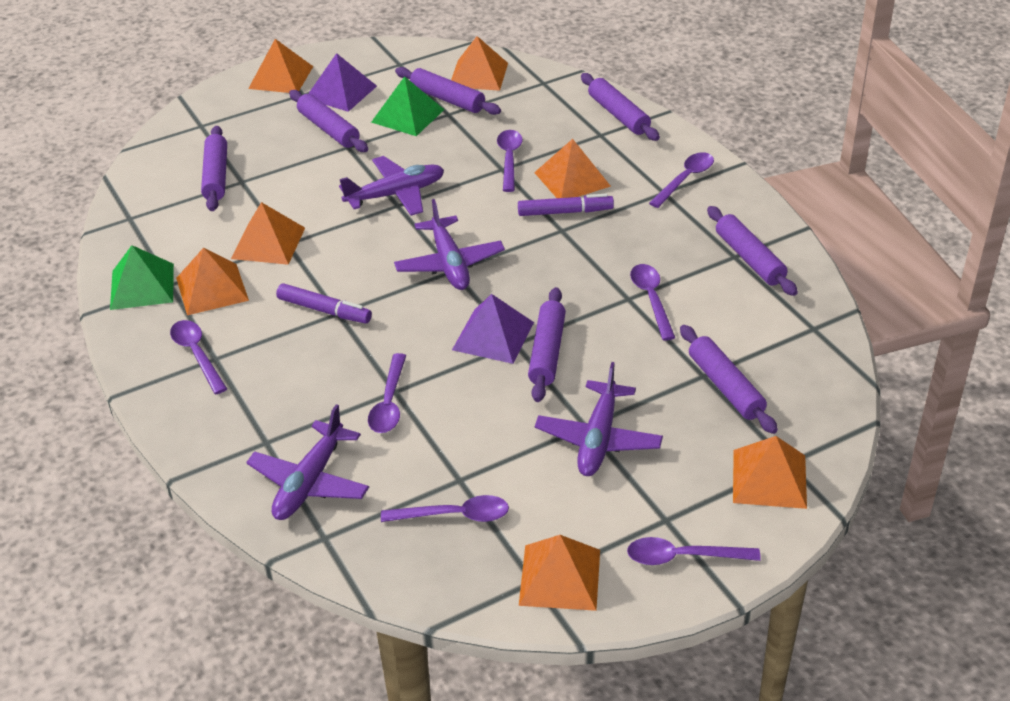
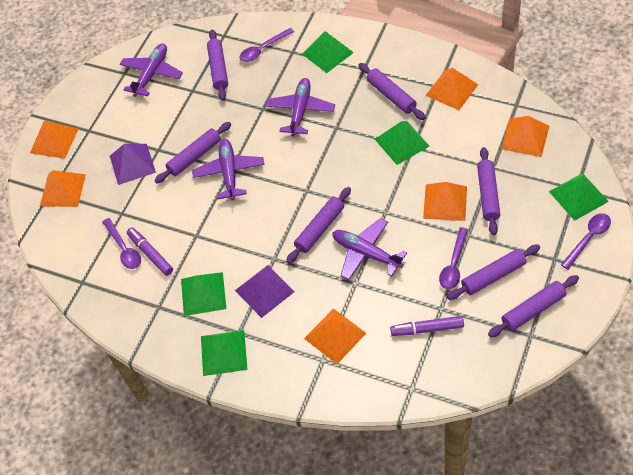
green pyramid: 2 -> 5
orange pyramid: 7 -> 6
purple spoon: 7 -> 4

